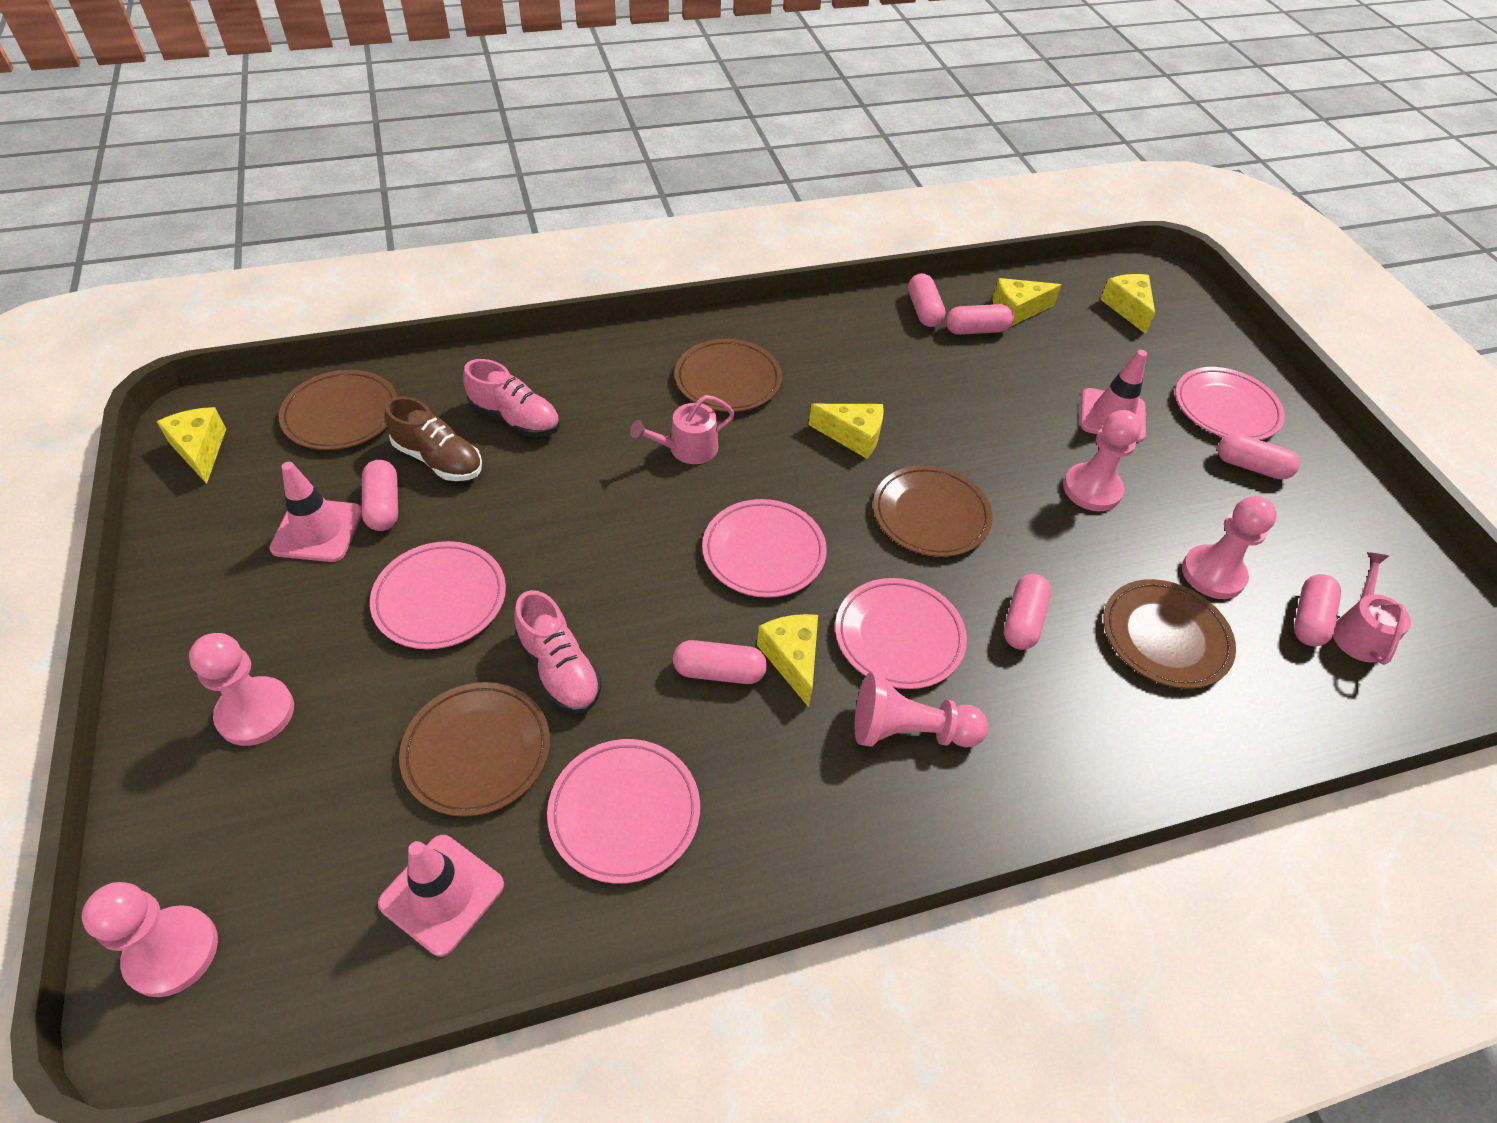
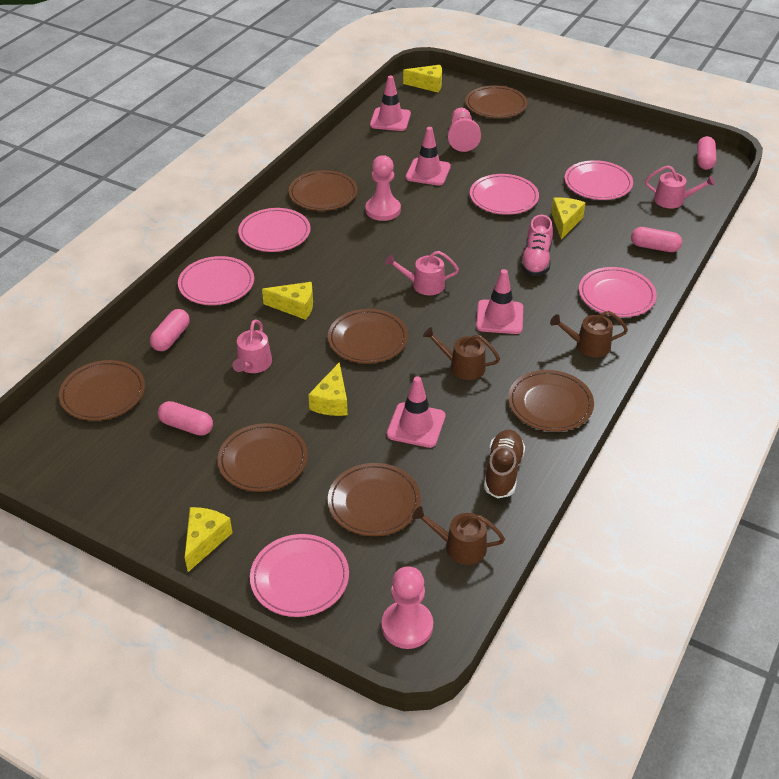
brown plate: 5 -> 7
brown watering can: 0 -> 3
pink capsule: 7 -> 4
pink pawn: 5 -> 3
pink plate: 5 -> 6
pink shoe: 2 -> 1
pink traffic cone: 3 -> 4
pink watering can: 2 -> 3

